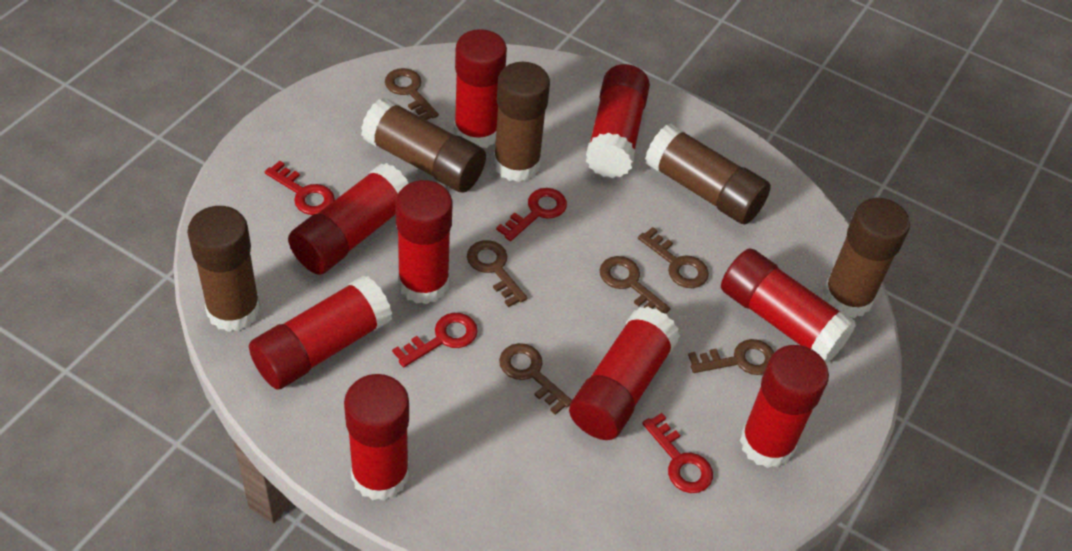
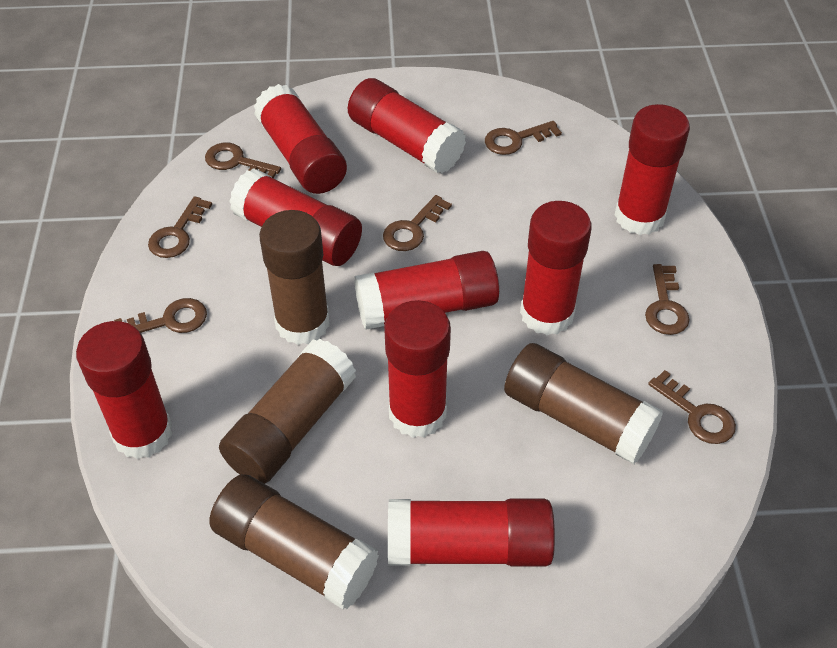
brown glue stick: 5 -> 4
brown key: 6 -> 7
red key: 4 -> 0

